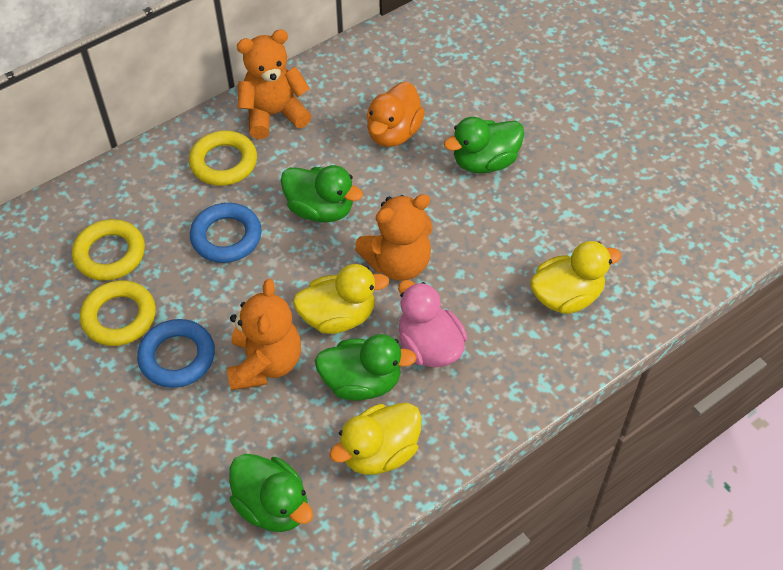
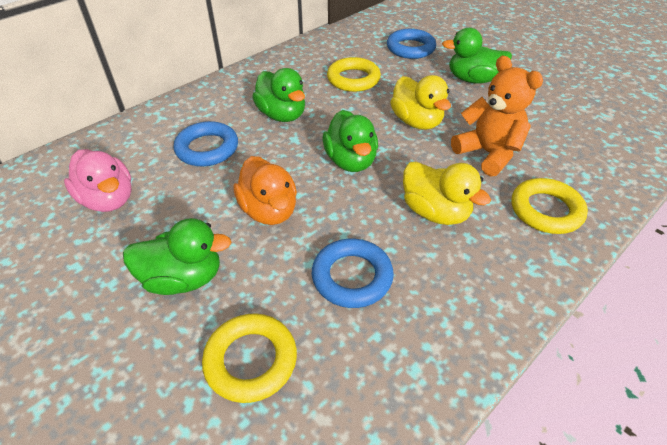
blue ring: 2 -> 3
orange teddy bear: 3 -> 1
yellow duck: 3 -> 2

